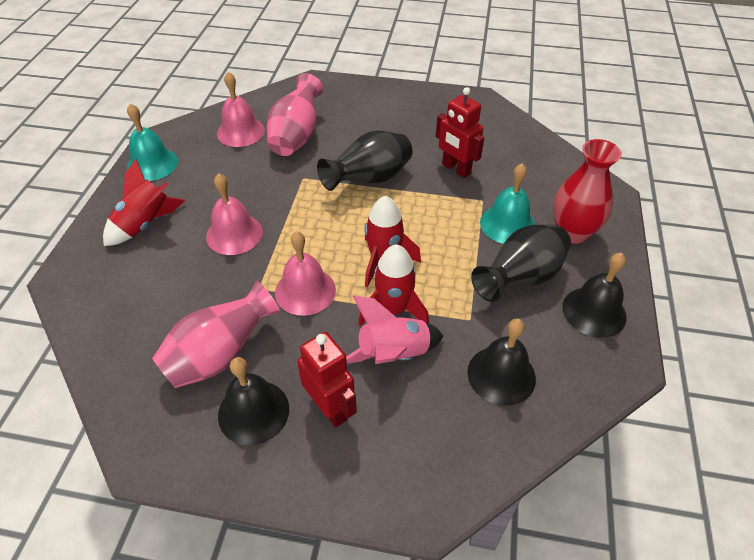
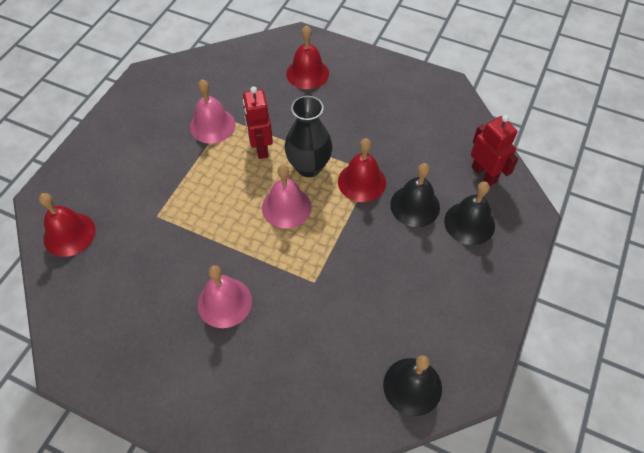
black vase: 2 -> 1
pink rocket: 1 -> 0
pink vase: 2 -> 0
red bell: 0 -> 3
red rocket: 3 -> 0
red vase: 1 -> 0
turquoise bell: 2 -> 0

